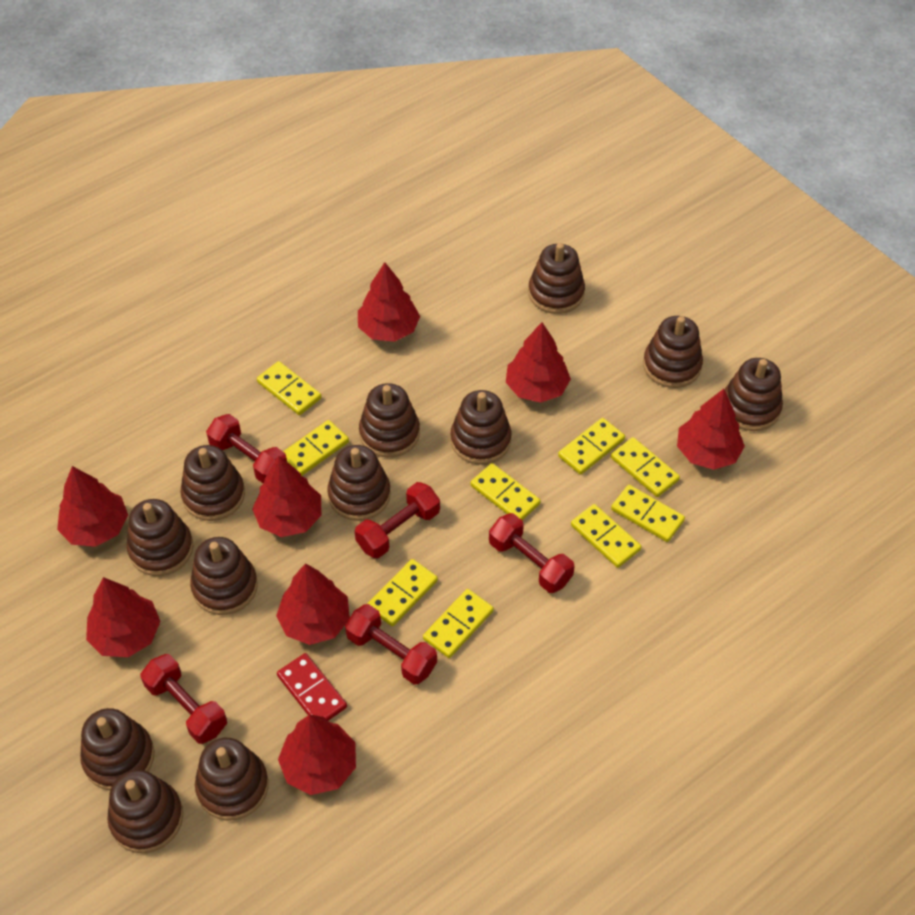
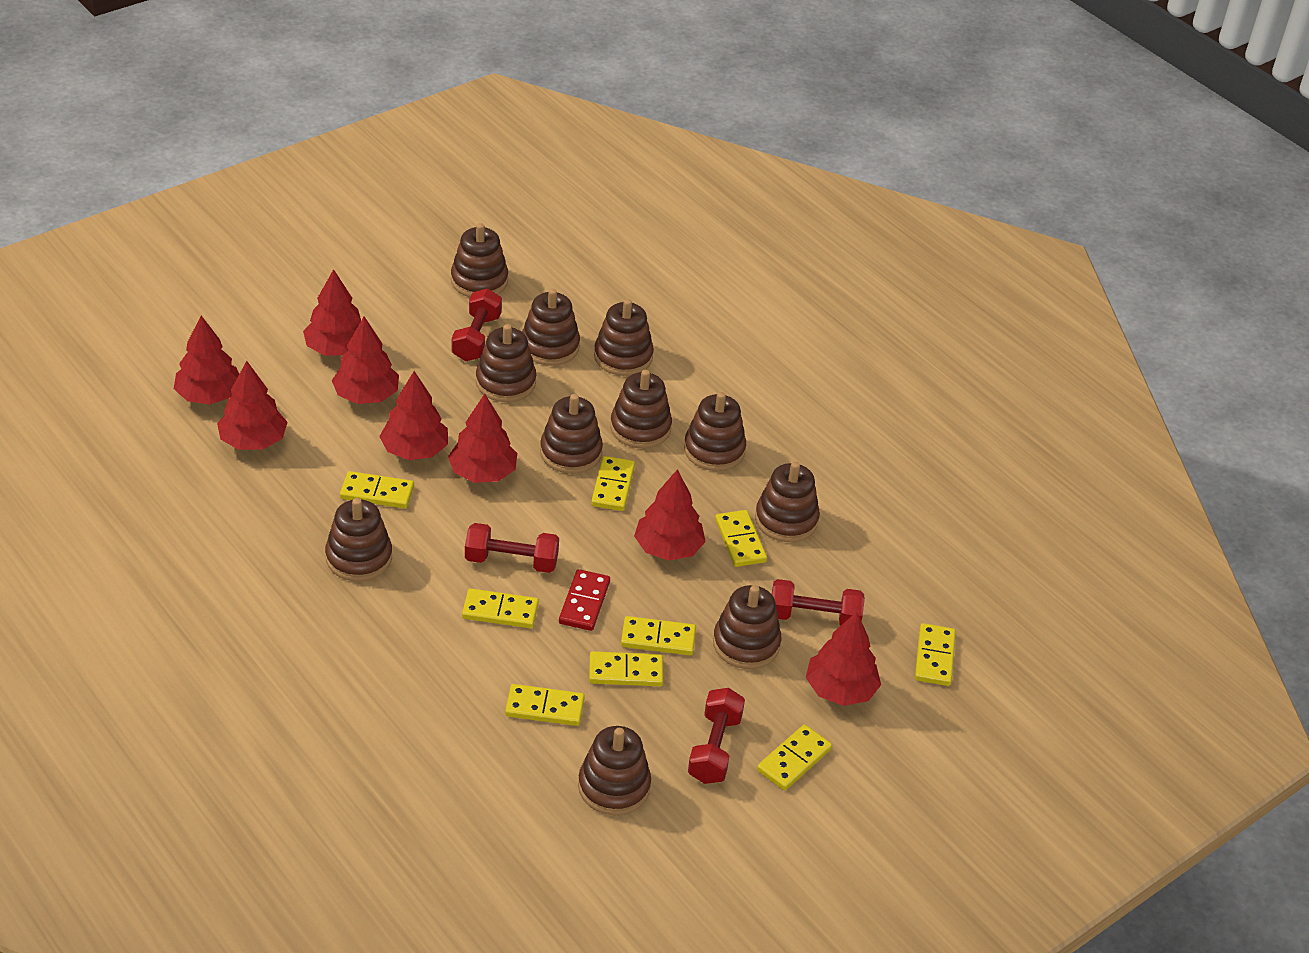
brown stacking toy: 12 -> 11
red dumbbell: 5 -> 4

